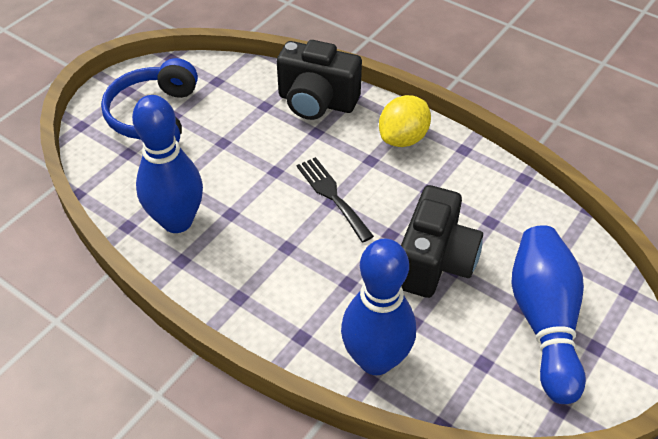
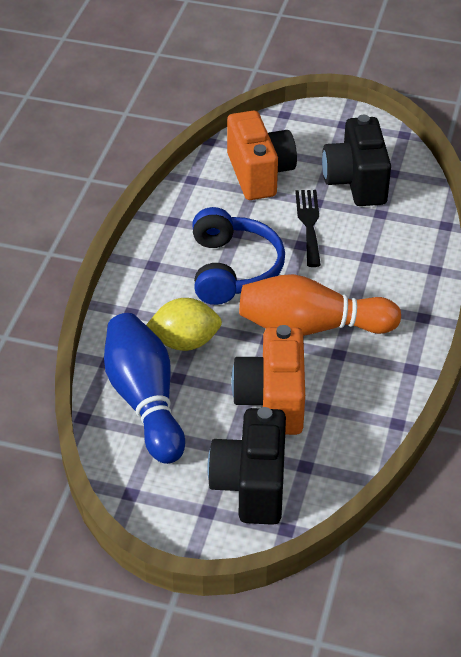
blue bowling pin: 3 -> 1
orange bowling pin: 0 -> 1
orange camera: 0 -> 2

